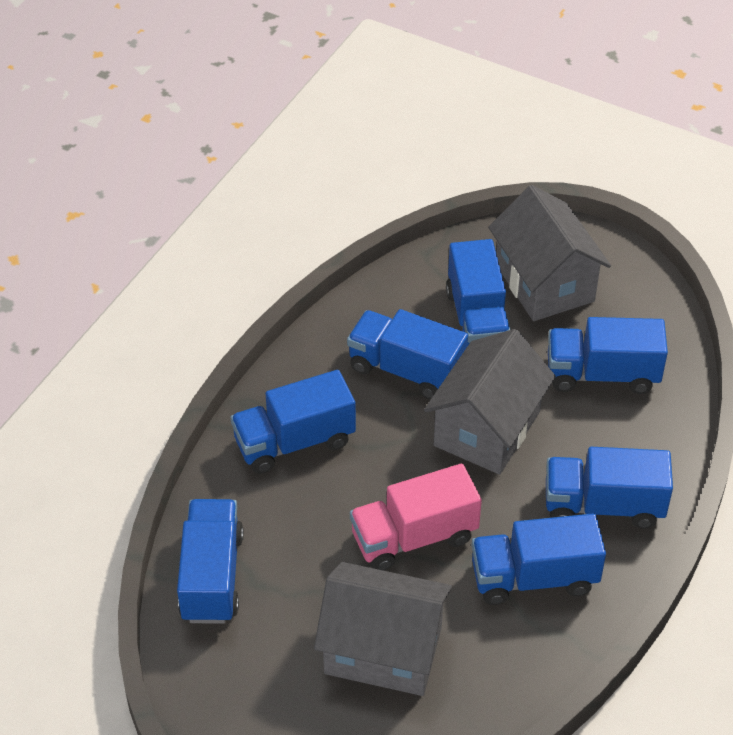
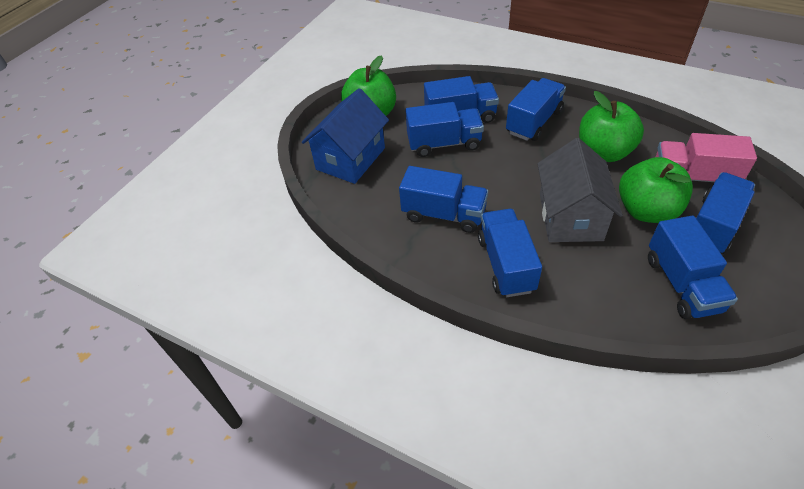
blue house: 0 -> 1
green apple: 0 -> 3
grey house: 3 -> 1

